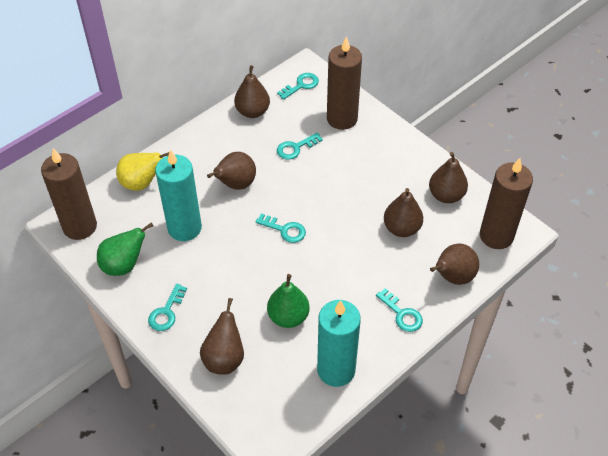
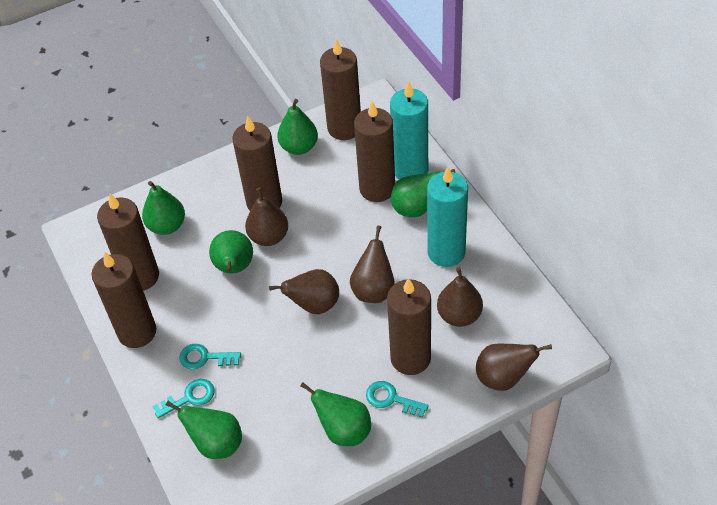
brown candle: 3 -> 6
brown pear: 6 -> 5
green pear: 2 -> 6
turquoise key: 5 -> 3
yellow pear: 1 -> 0

